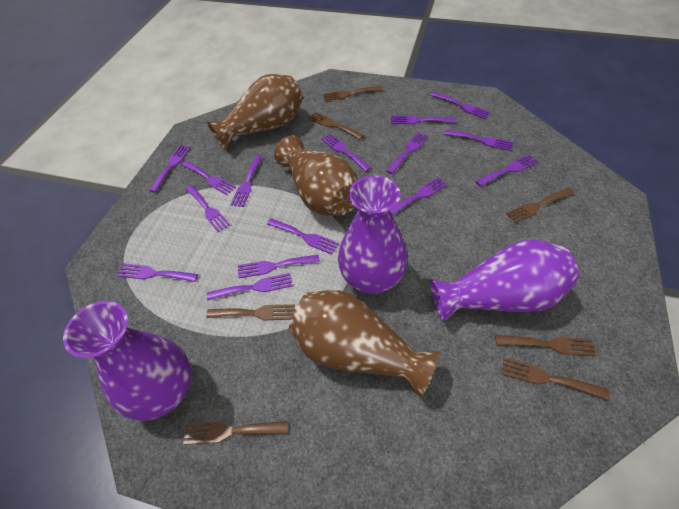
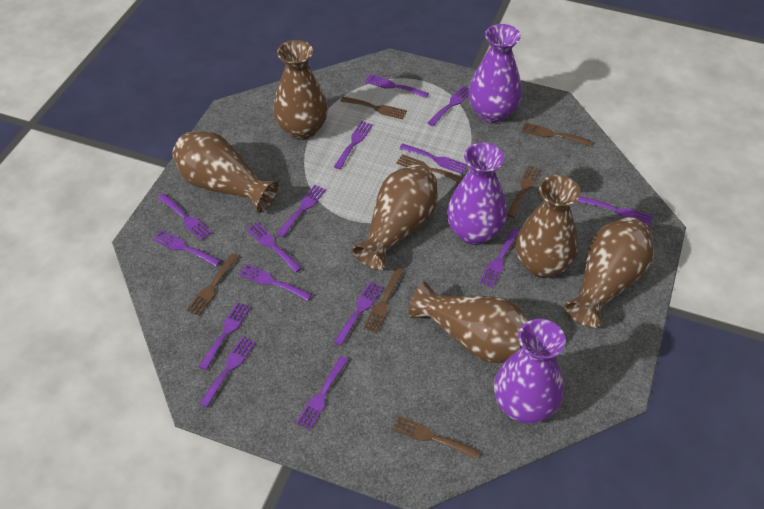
brown vase: 3 -> 6

